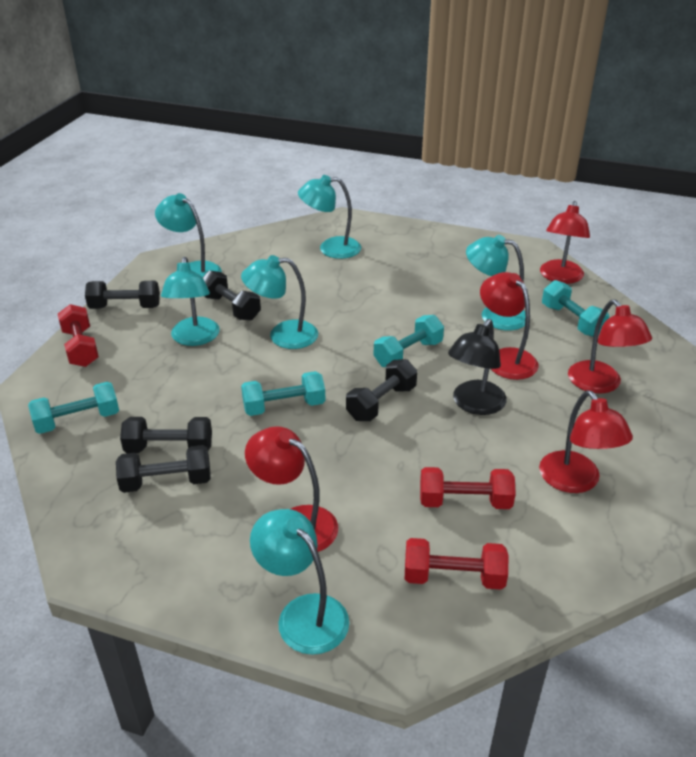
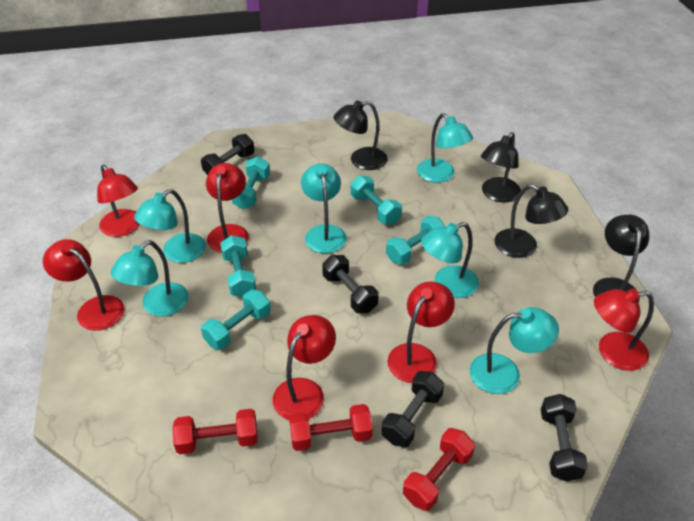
black dumbbell: 5 -> 4
black lamp: 1 -> 4
red lamp: 5 -> 6
turquoise dumbbell: 4 -> 5

